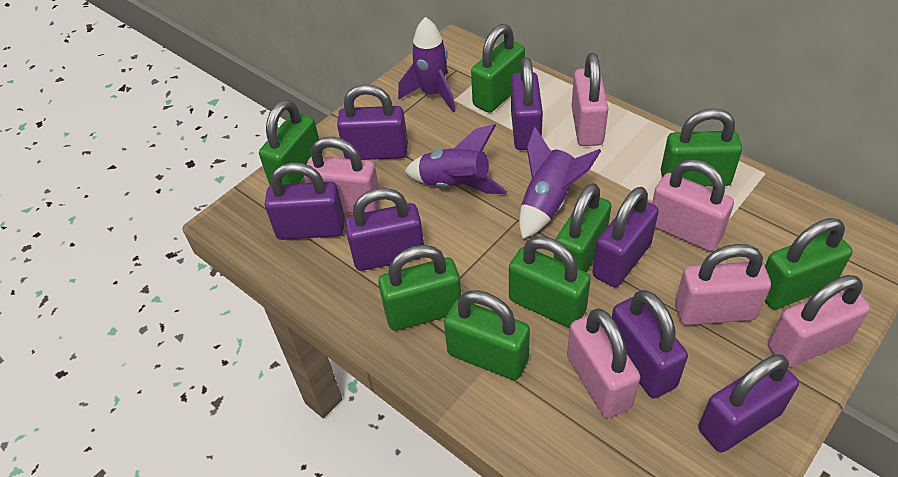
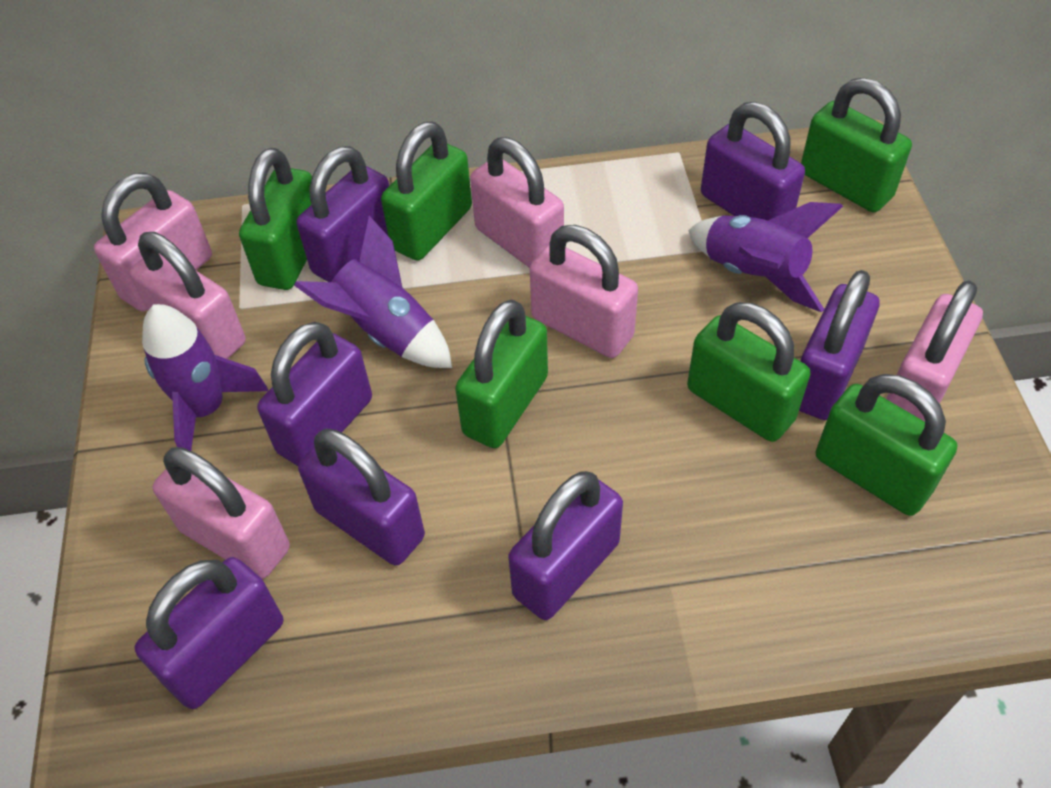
green padlock: 8 -> 6

